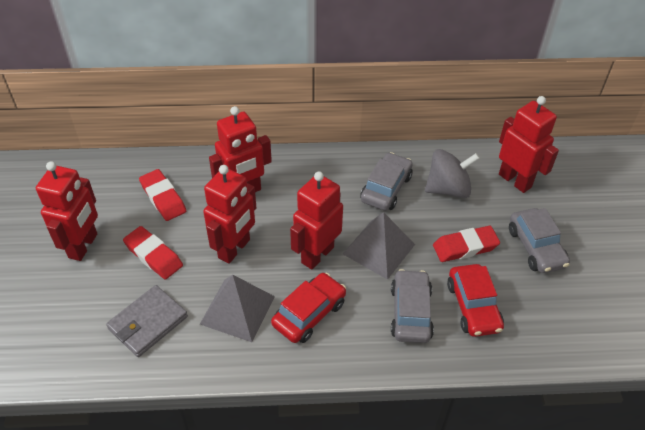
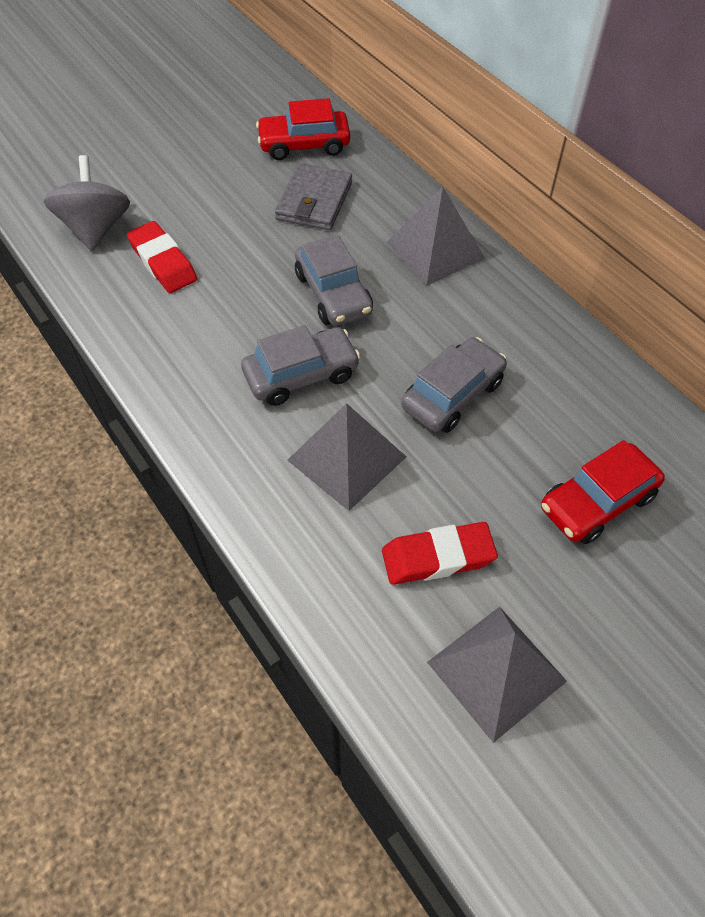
grey pyramid: 2 -> 3
red eraser: 3 -> 2
red robot: 5 -> 0

